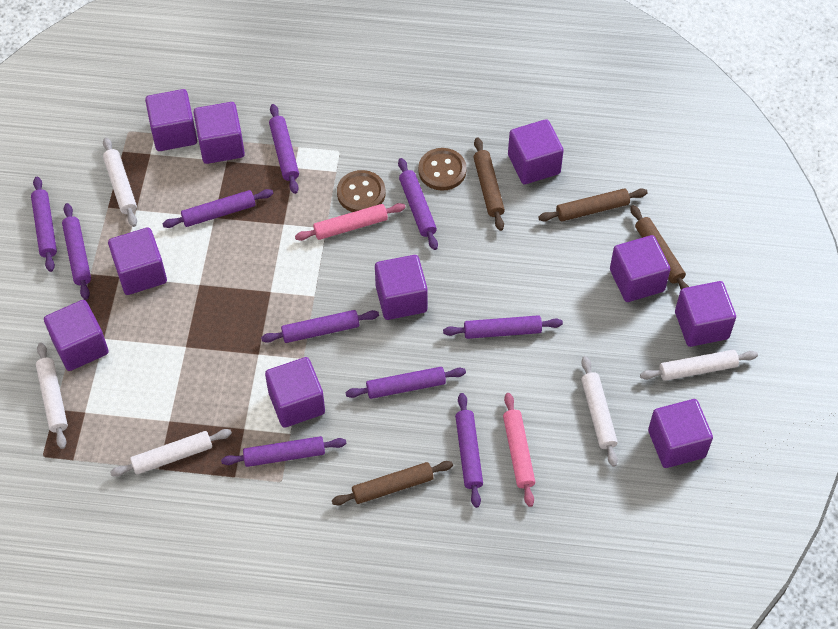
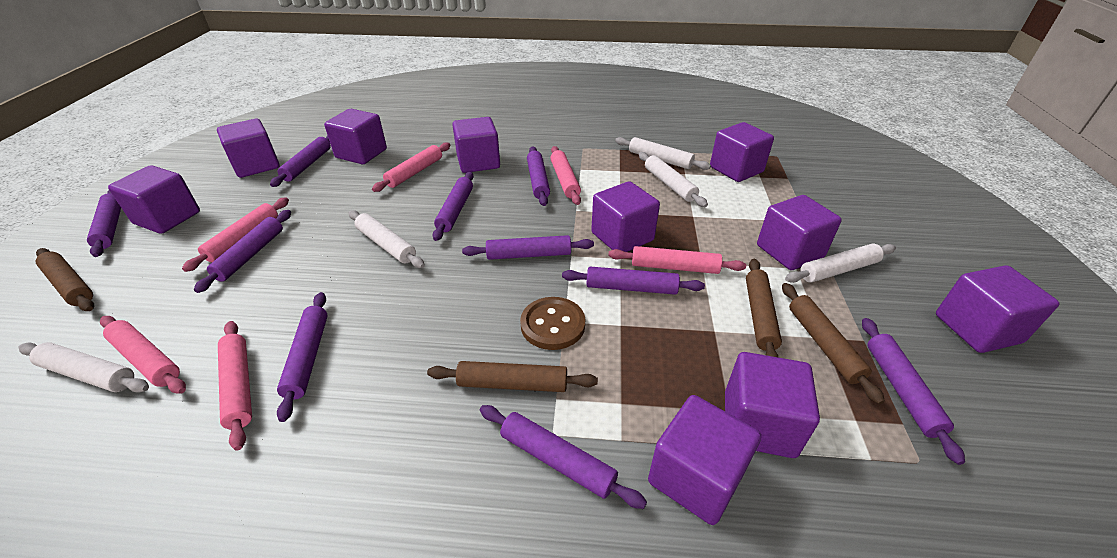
brown button: 2 -> 1
pink rolling pin: 2 -> 6

